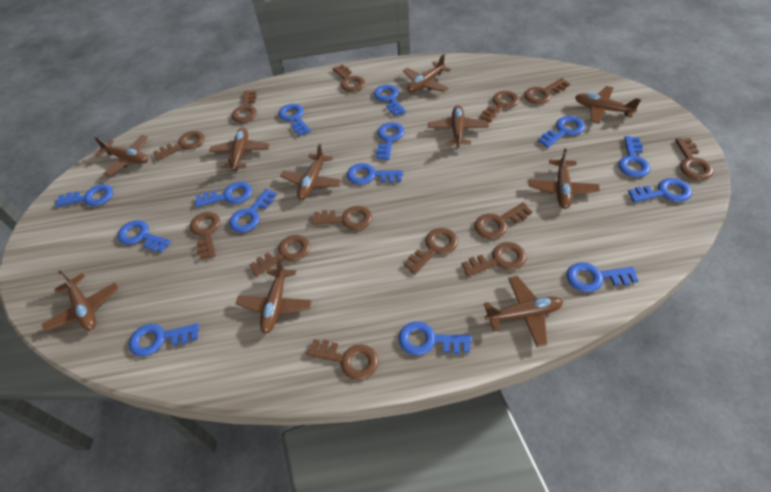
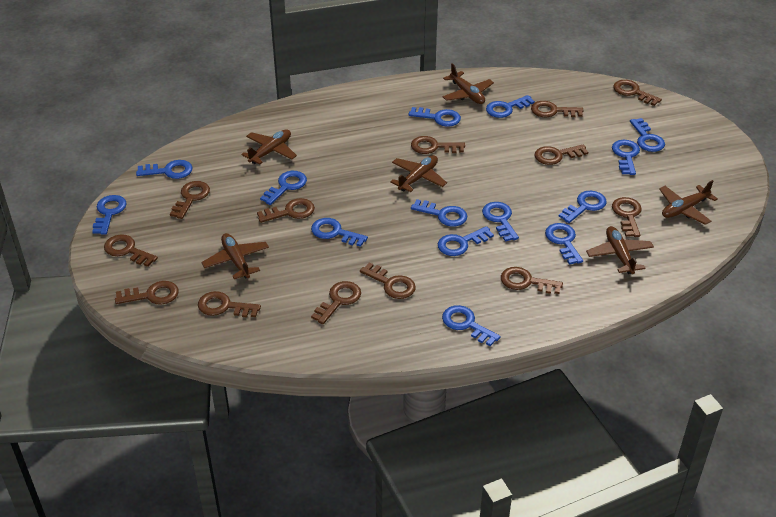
brown plane: 10 -> 6

